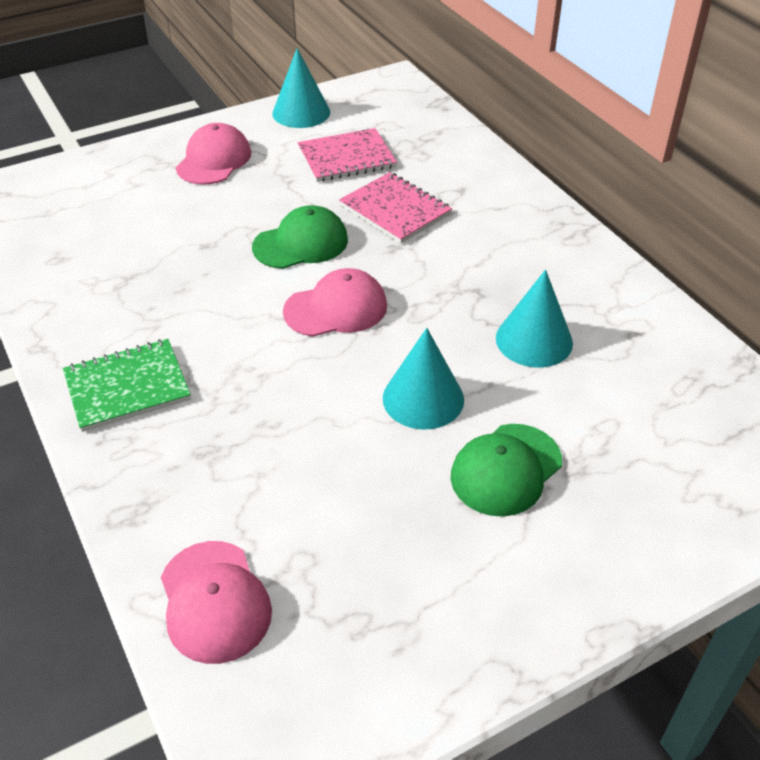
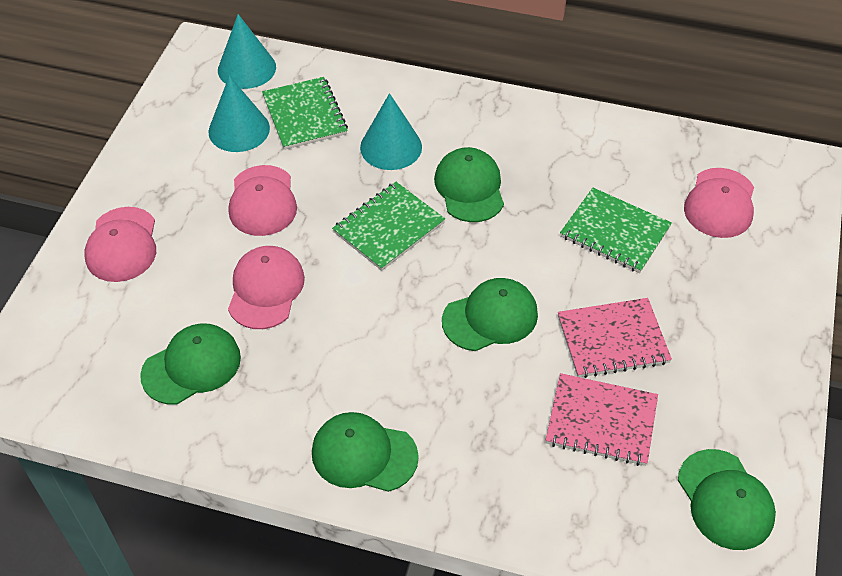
green cap: 2 -> 5
green notebook: 1 -> 3
pink cap: 3 -> 4

